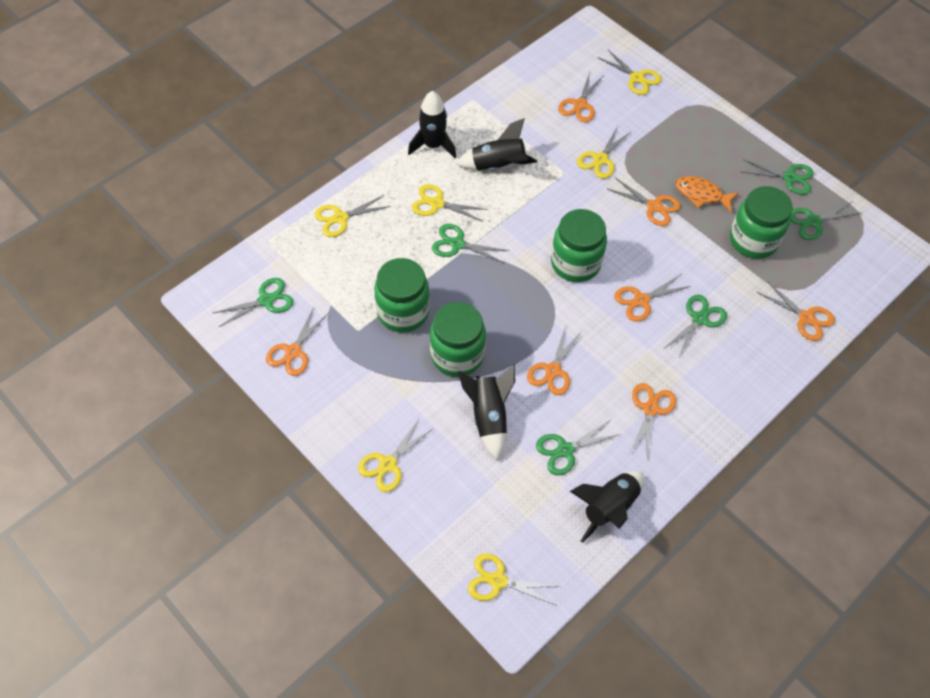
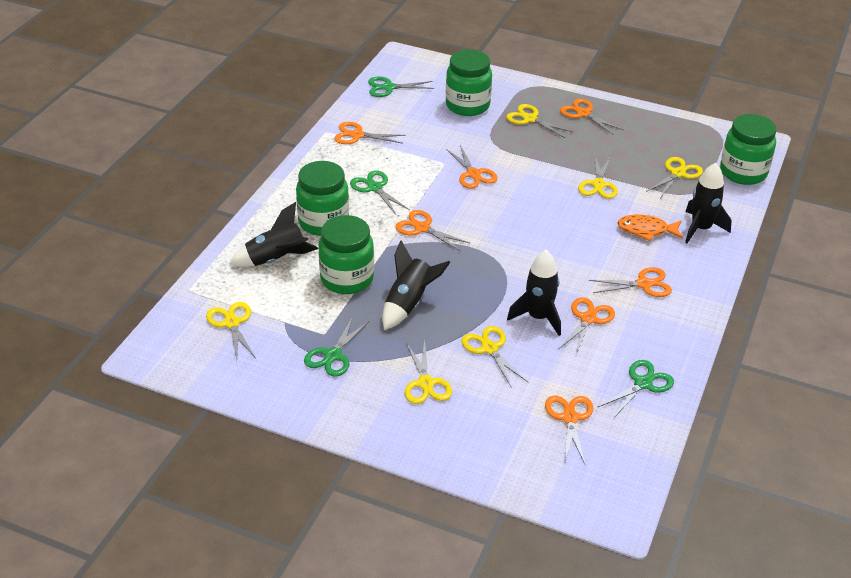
green scissors: 6 -> 4

